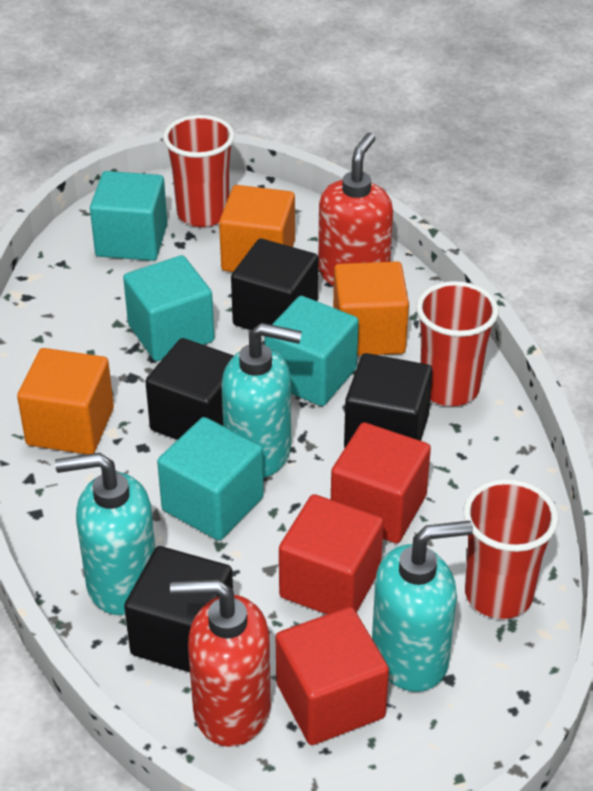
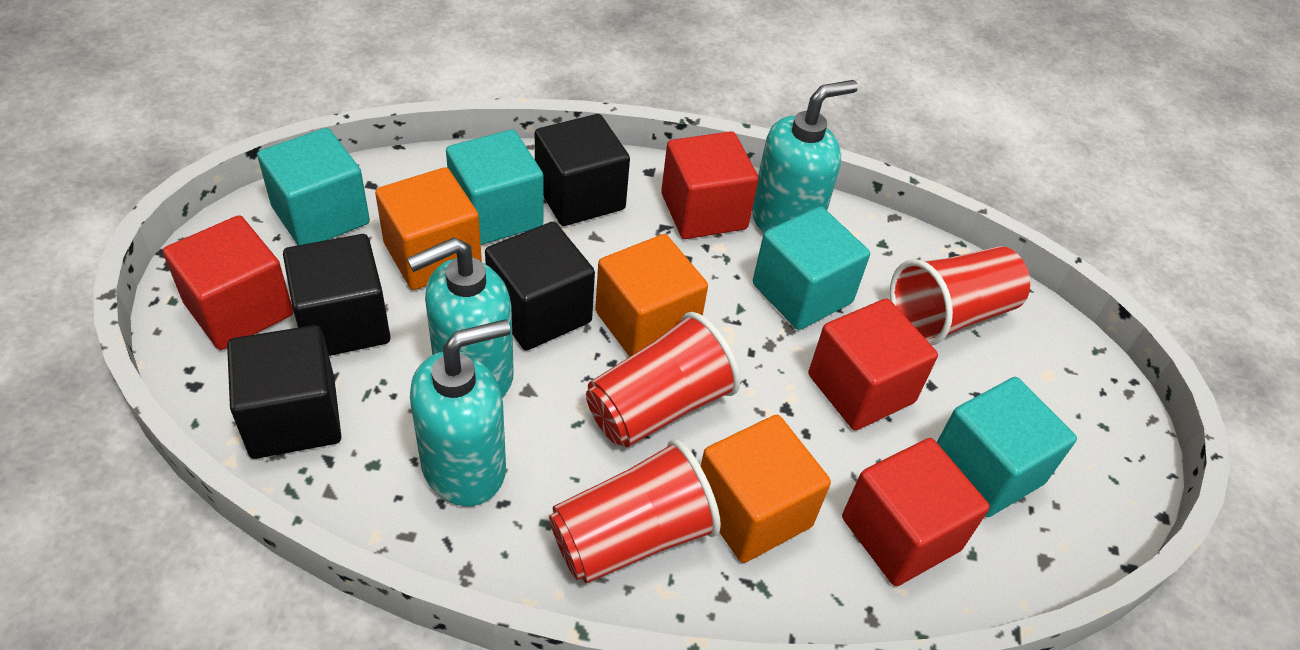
red cube: 3 -> 4
red soap dispenser: 2 -> 0

